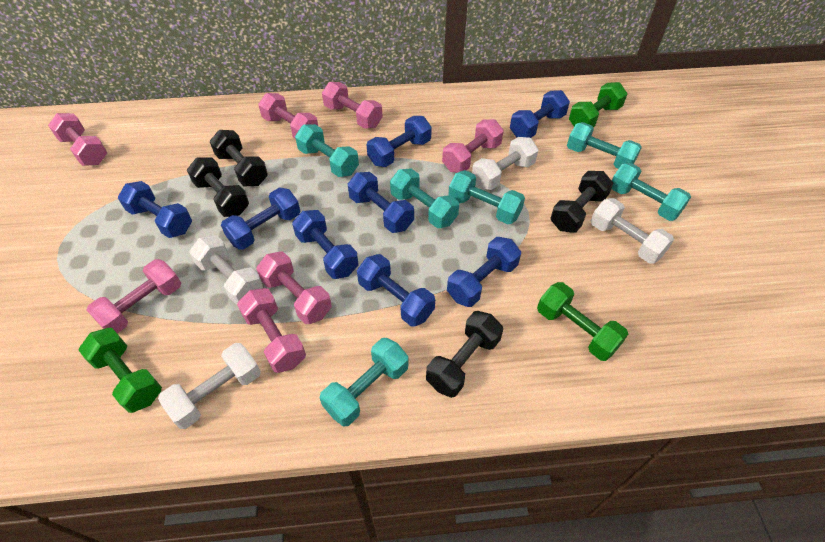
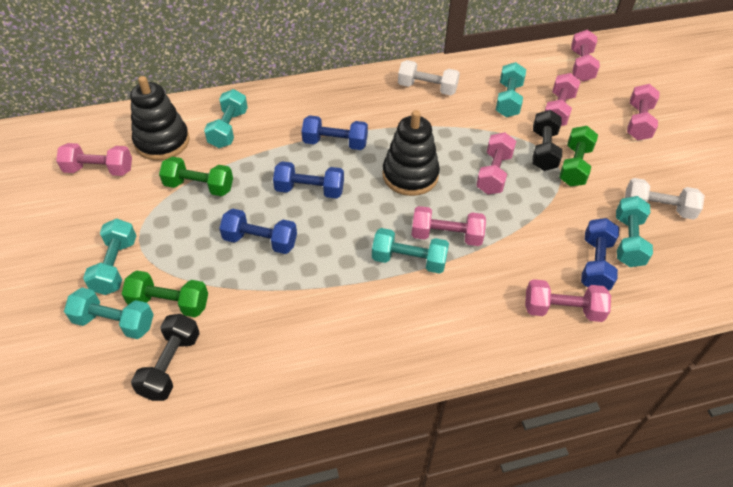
black dumbbell: 4 -> 2
black stacking toy: 0 -> 2
blue dumbbell: 8 -> 4
white dumbbell: 4 -> 2

